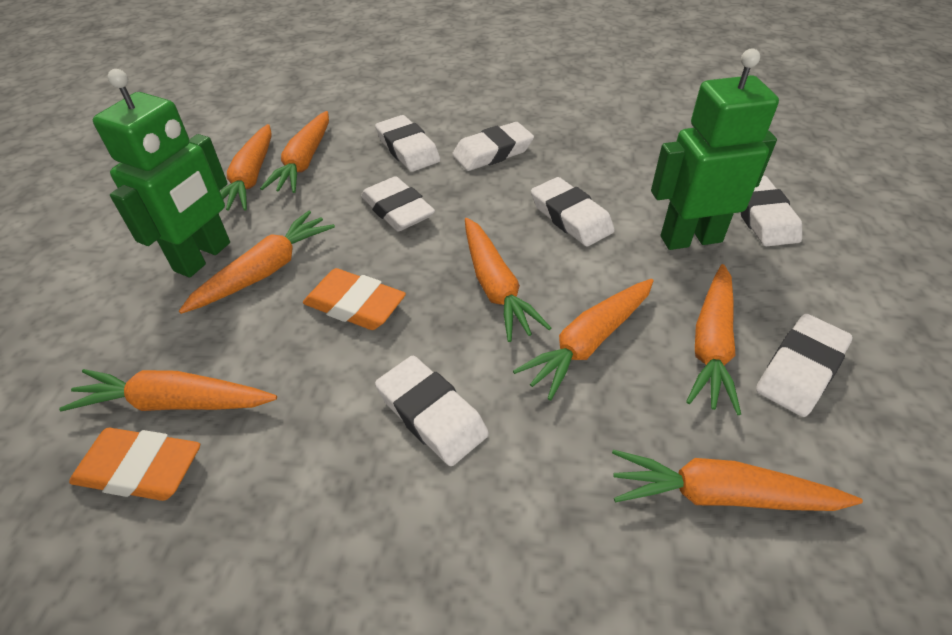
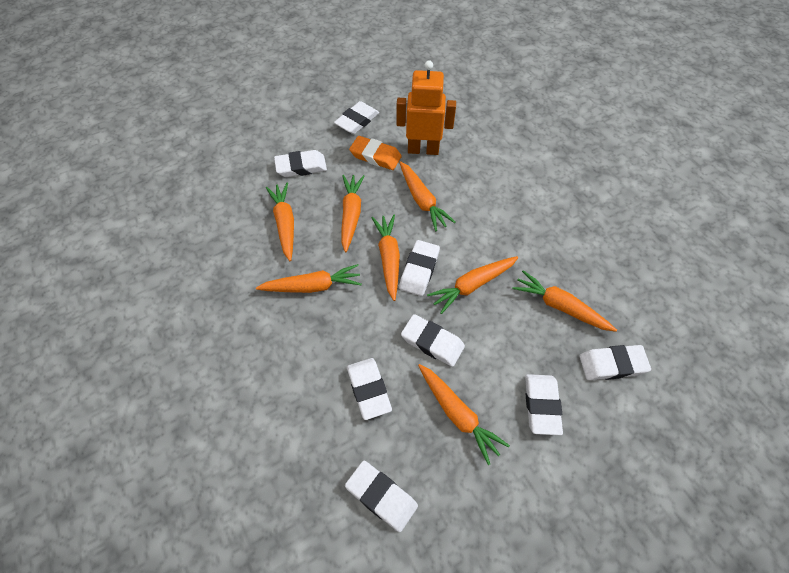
green robot: 2 -> 0
orange eraser: 2 -> 1
orange robot: 0 -> 1
white eraser: 7 -> 8

